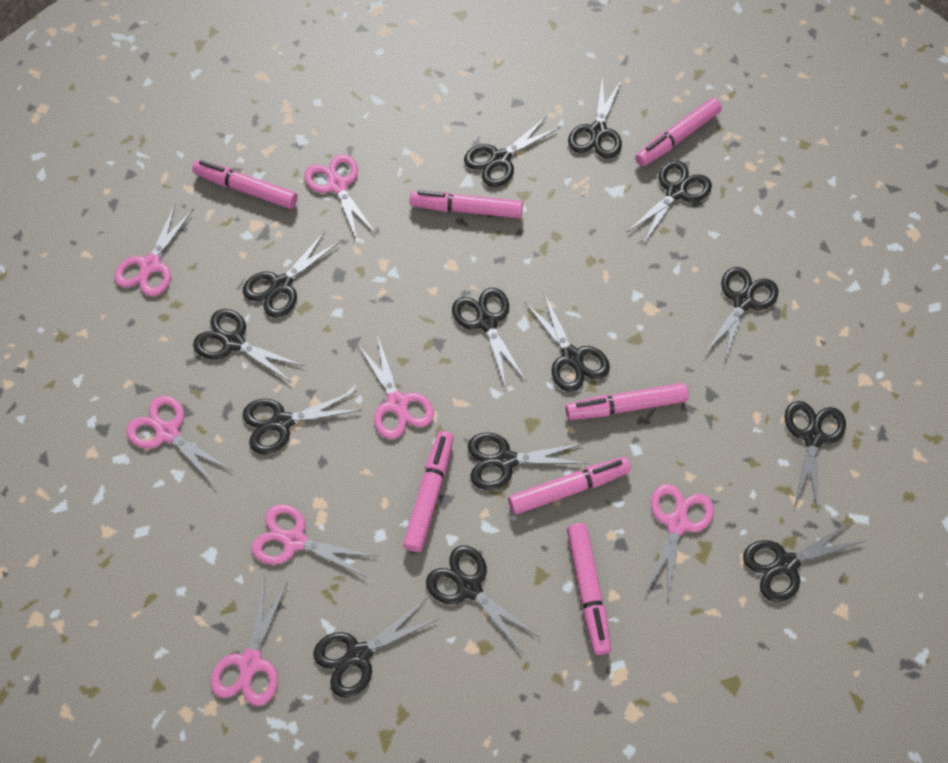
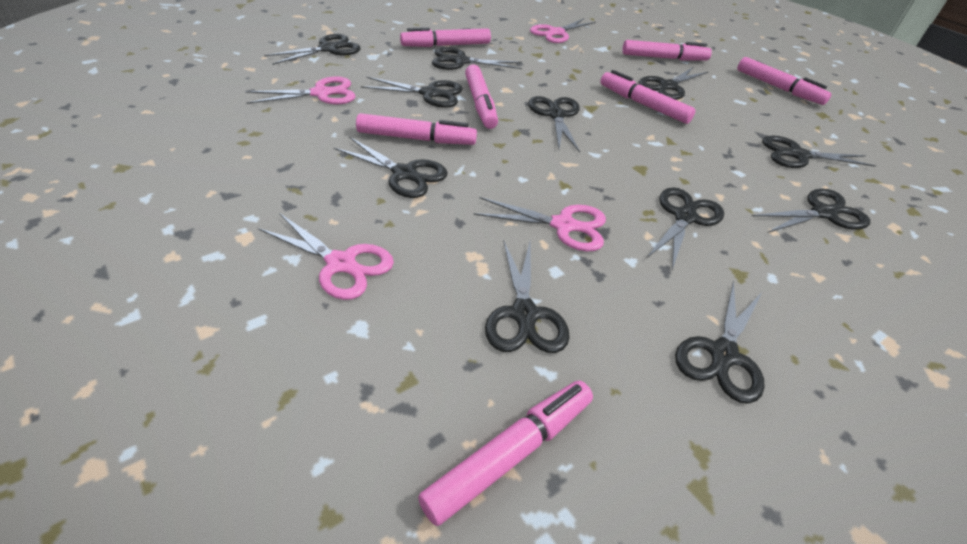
black scissors: 14 -> 11
pink scissors: 7 -> 4

